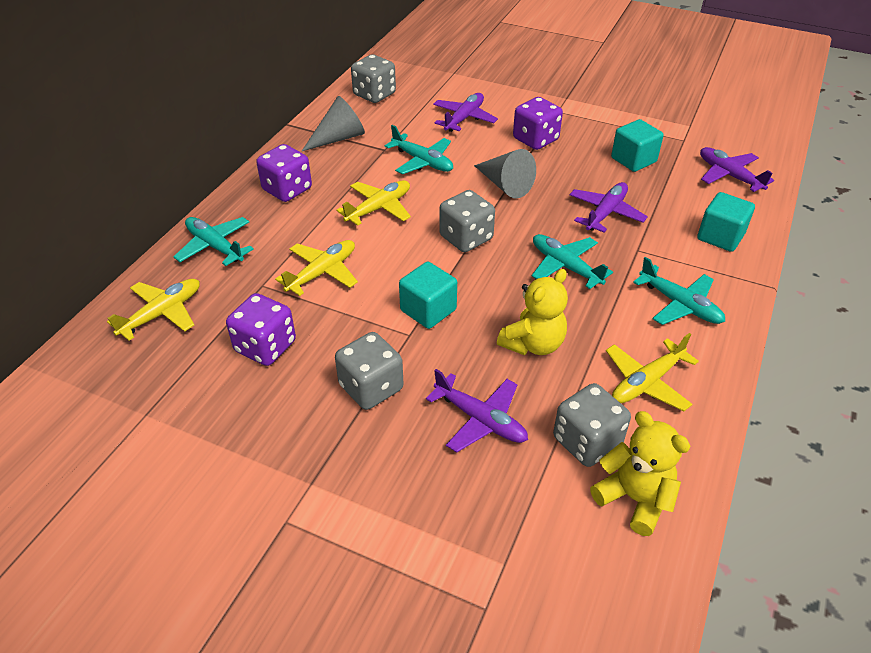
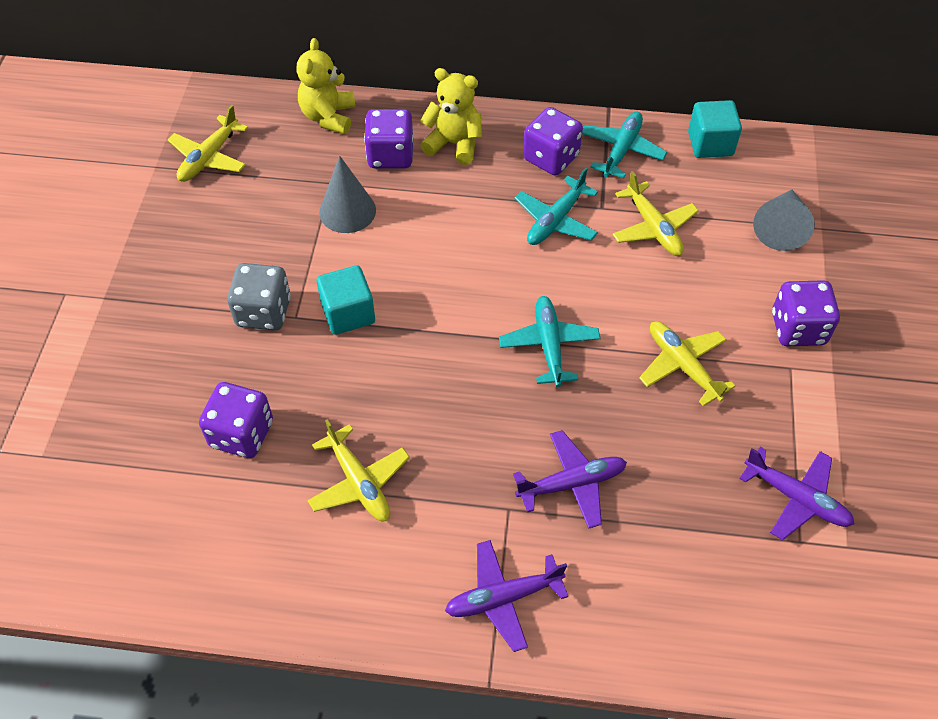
grey dice: 4 -> 1
purple dice: 3 -> 4
purple plane: 4 -> 3
turquoise cube: 3 -> 2
turquoise plane: 4 -> 3

